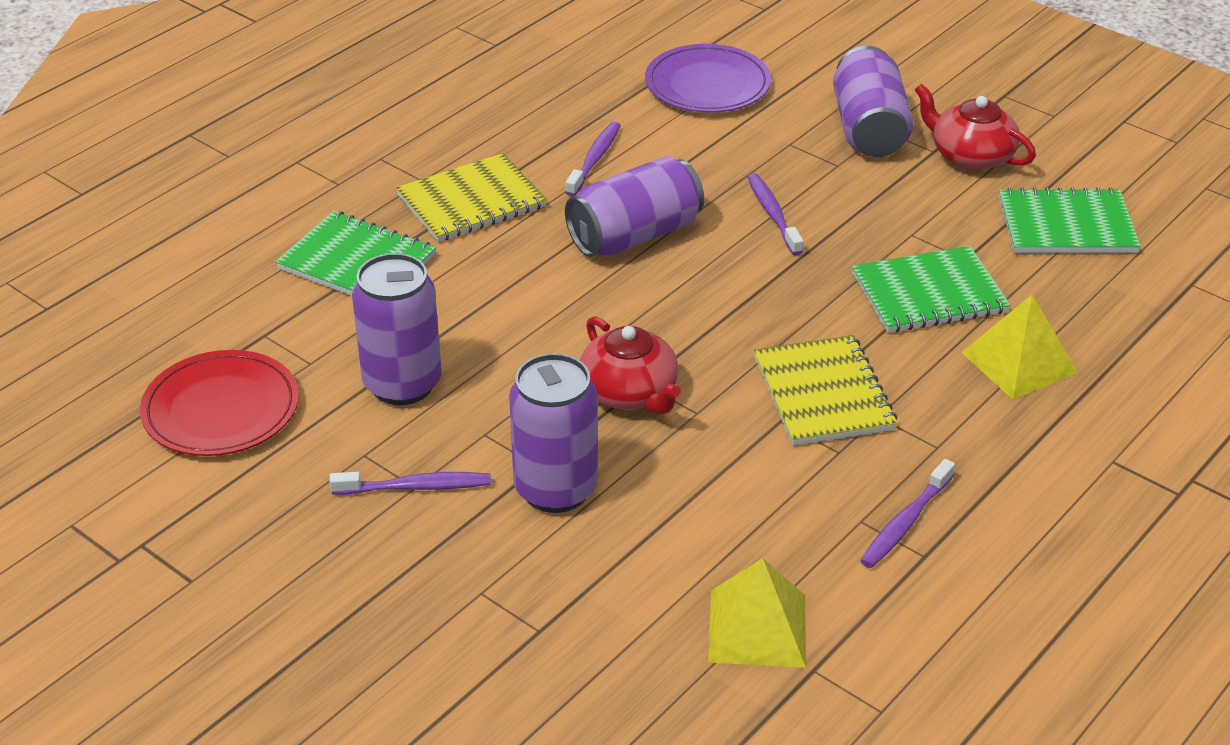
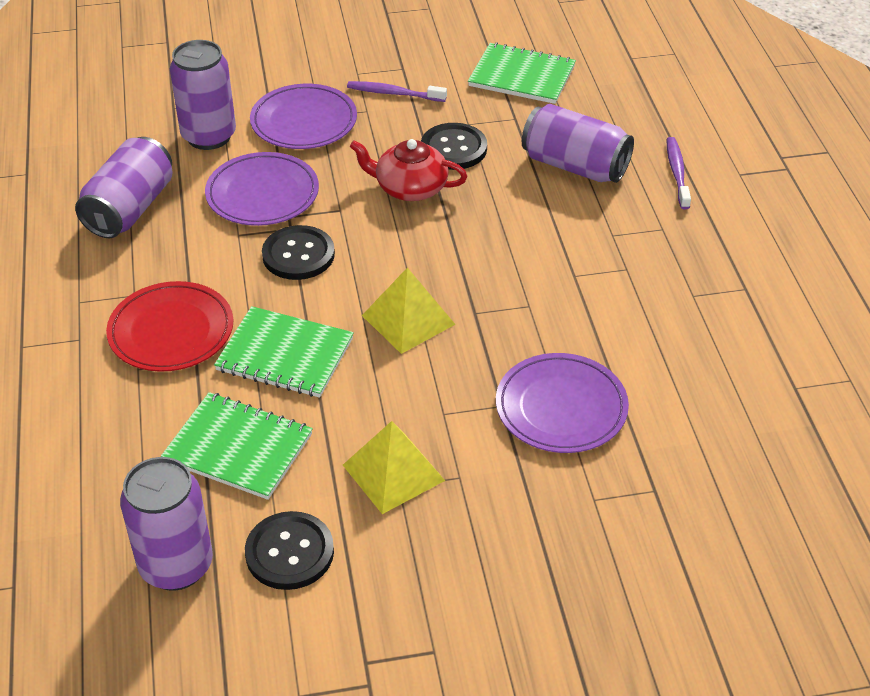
black button: 0 -> 3
purple plate: 1 -> 3
purple toothbrush: 4 -> 2
red teapot: 2 -> 1
yellow notebook: 2 -> 0

